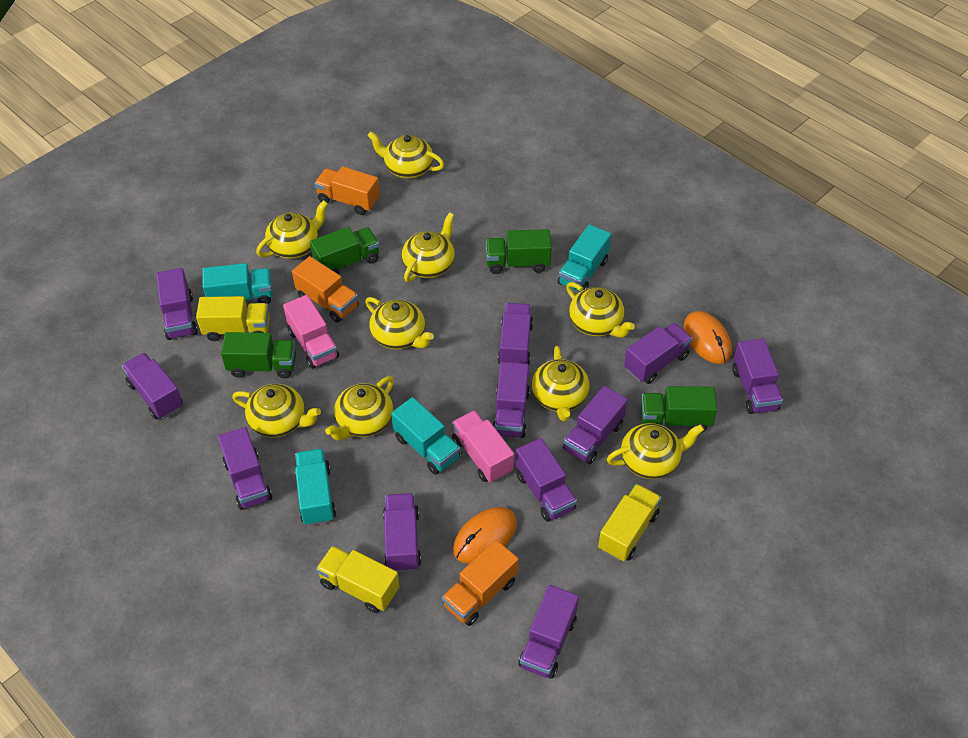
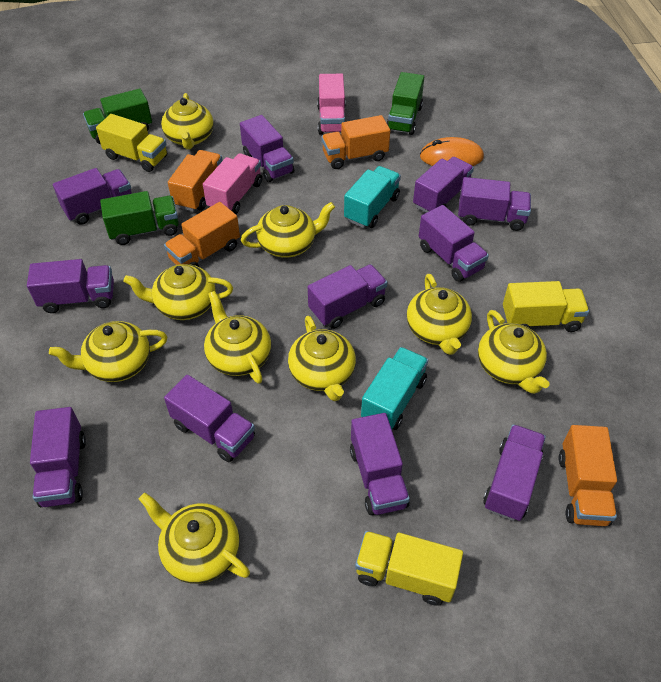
green truck: 4 -> 3
orange mouse: 2 -> 1
orange truck: 3 -> 4
turquoise truck: 4 -> 2

